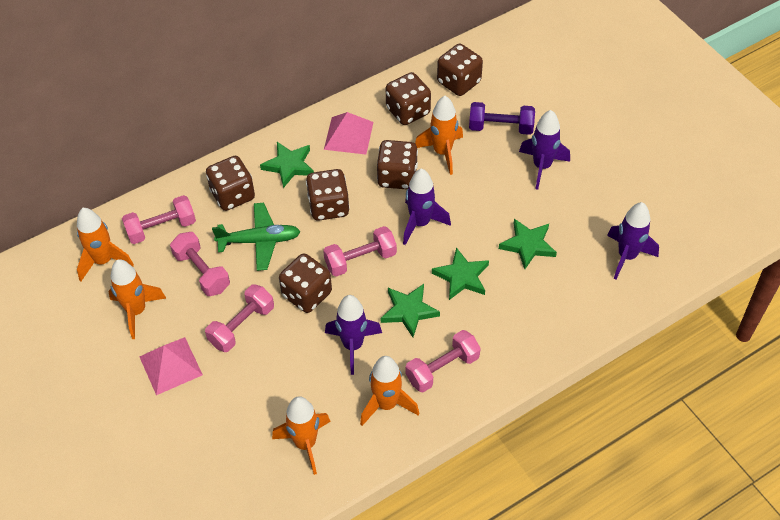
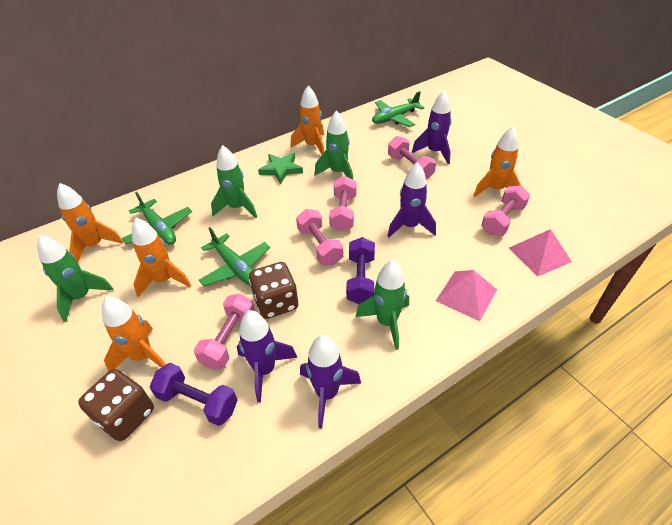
brown dice: 6 -> 2
green plane: 1 -> 3
green rocket: 0 -> 4
green star: 4 -> 1
purple dumbbell: 1 -> 2

